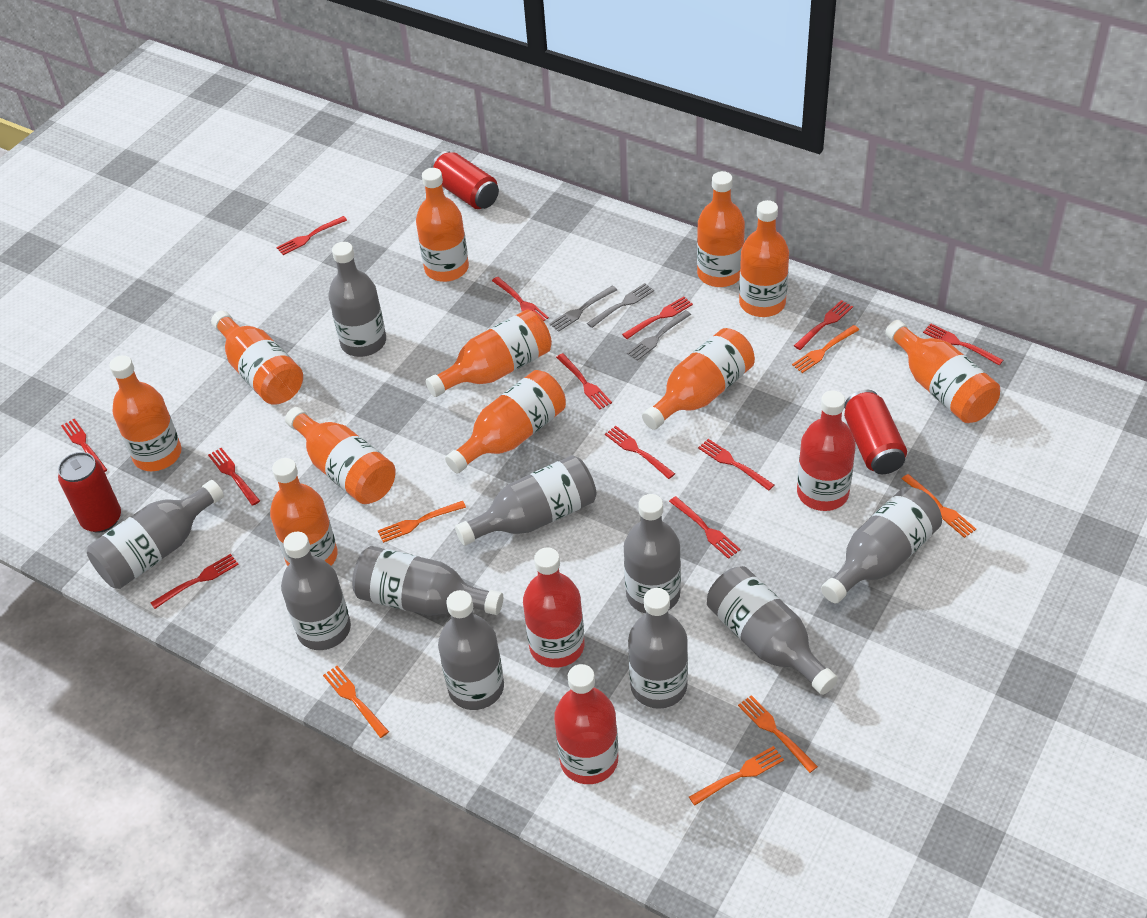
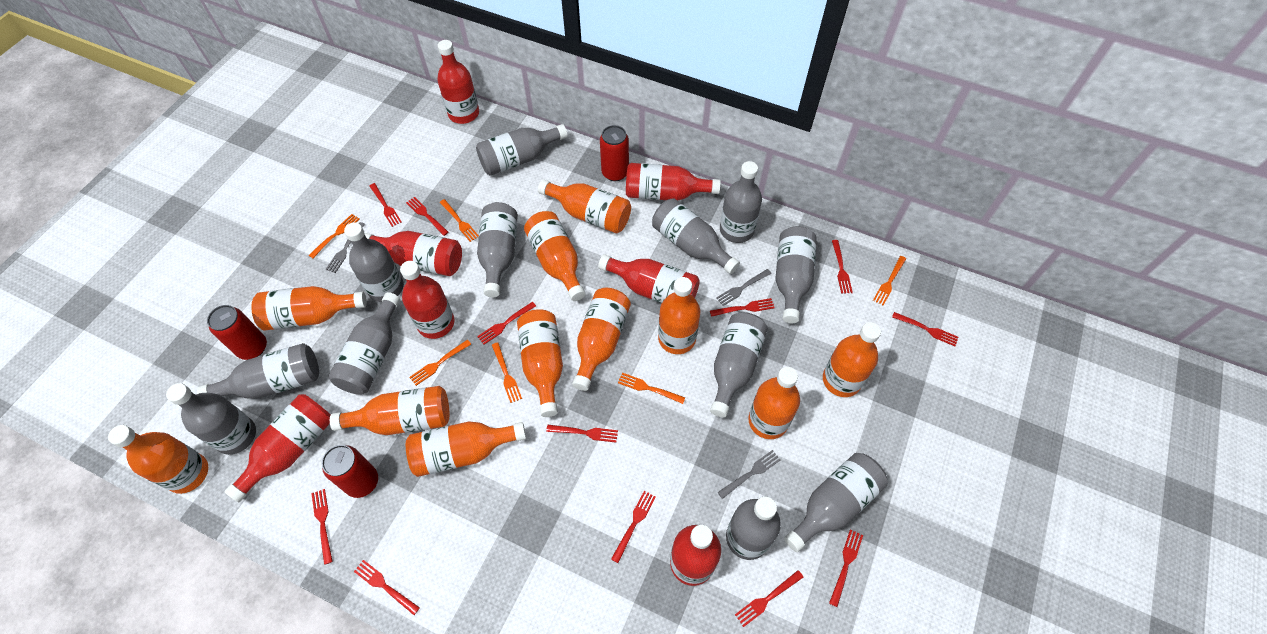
grey bottle: 10 -> 12
red bottle: 3 -> 7

